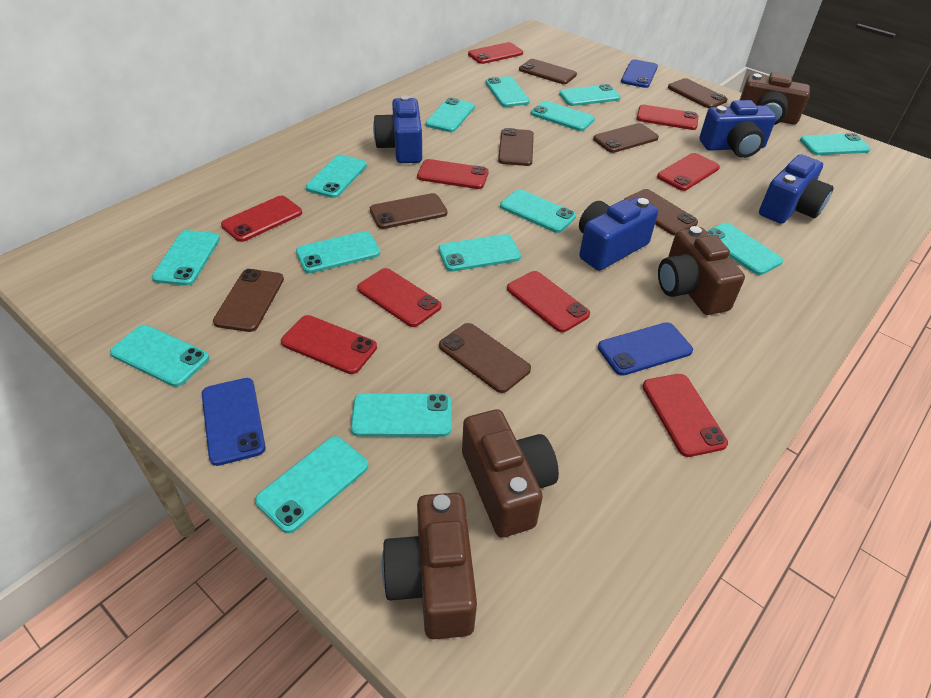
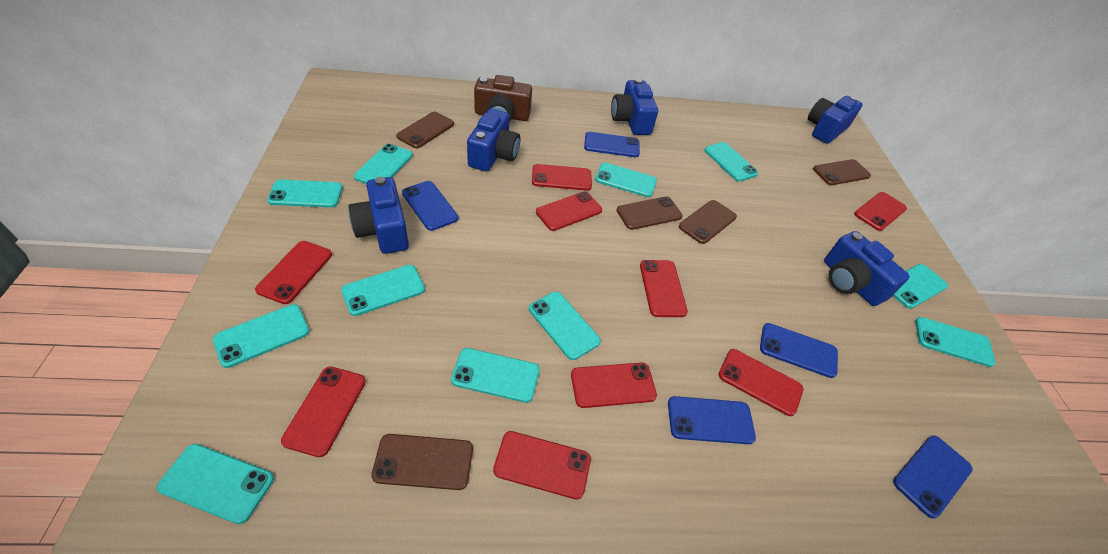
blue camera: 4 -> 5
blue phone: 3 -> 5
brown camera: 4 -> 1
brown phone: 8 -> 5
turquoise phone: 14 -> 11

